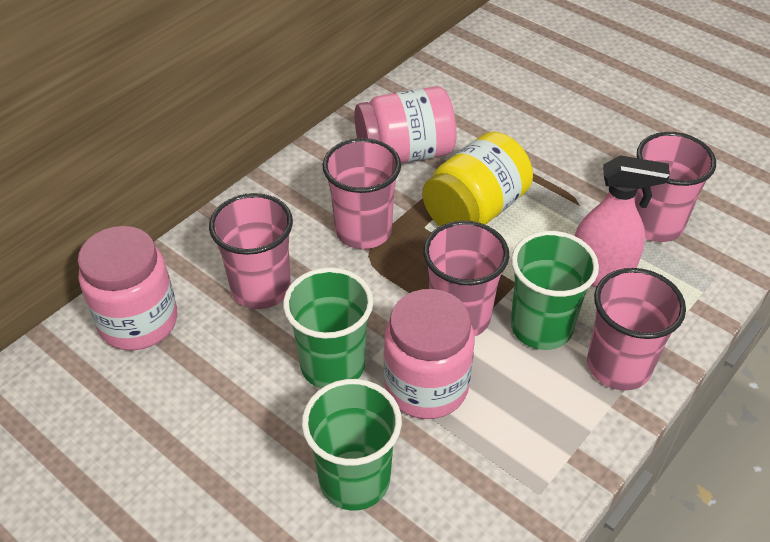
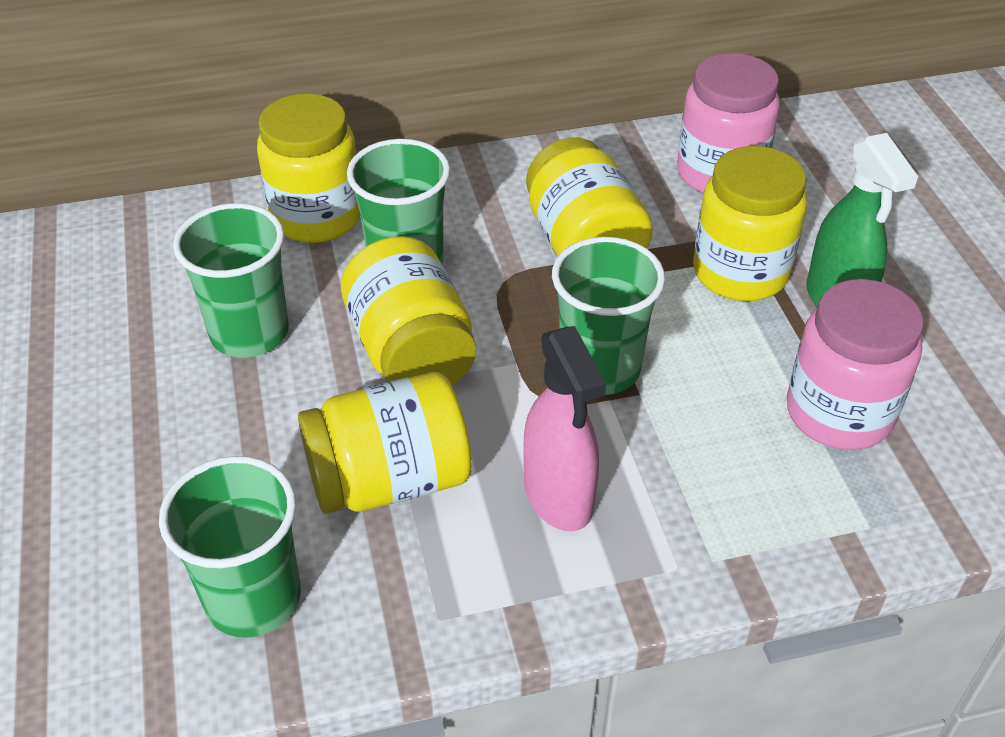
green cup: 3 -> 4
green spray bottle: 0 -> 1
pink cup: 5 -> 0
pink jar: 3 -> 2
yellow jar: 1 -> 5

